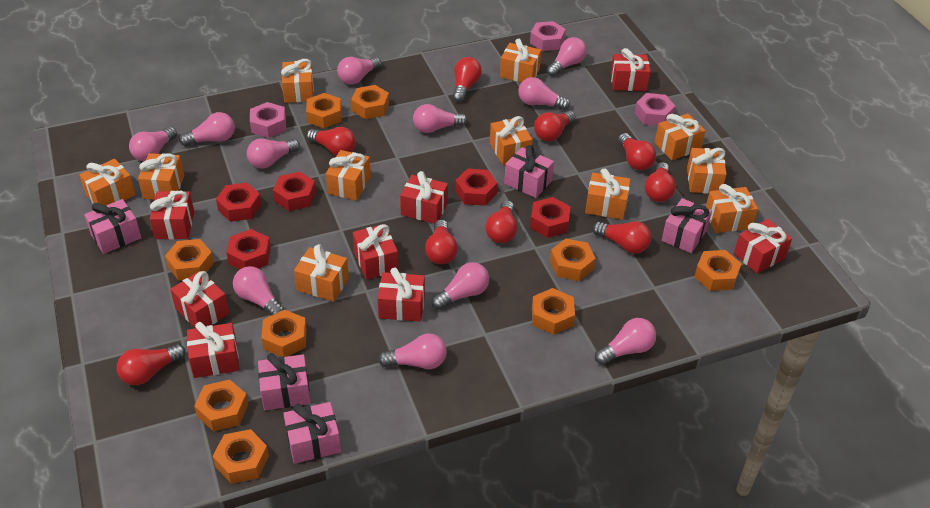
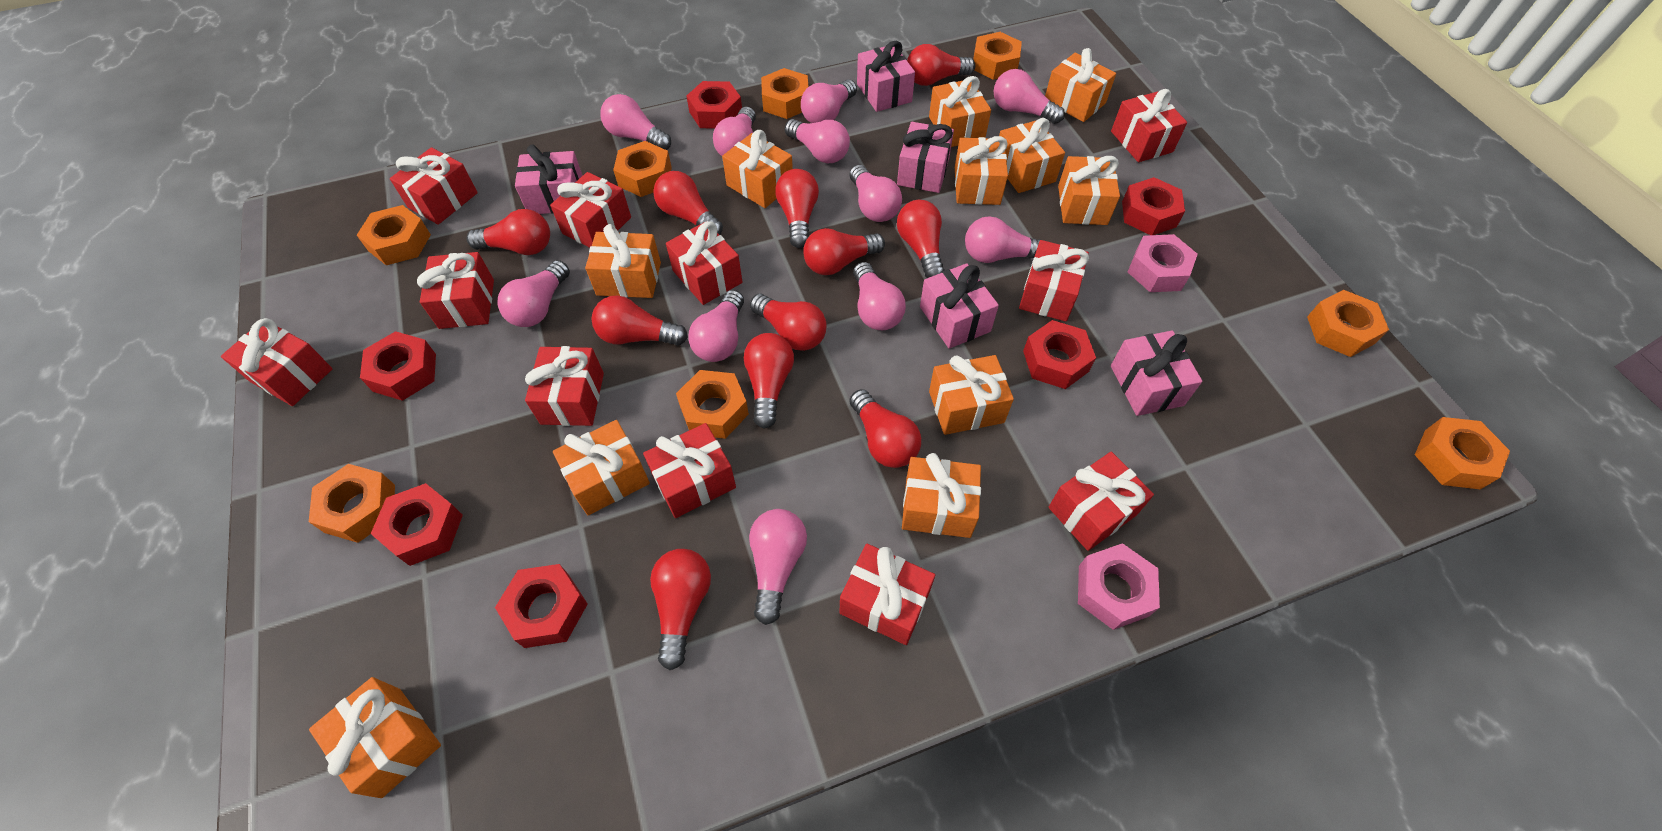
orange nut: 9 -> 8
pink nut: 3 -> 2
red gift: 8 -> 11
red light bulb: 9 -> 11
red nut: 5 -> 6

